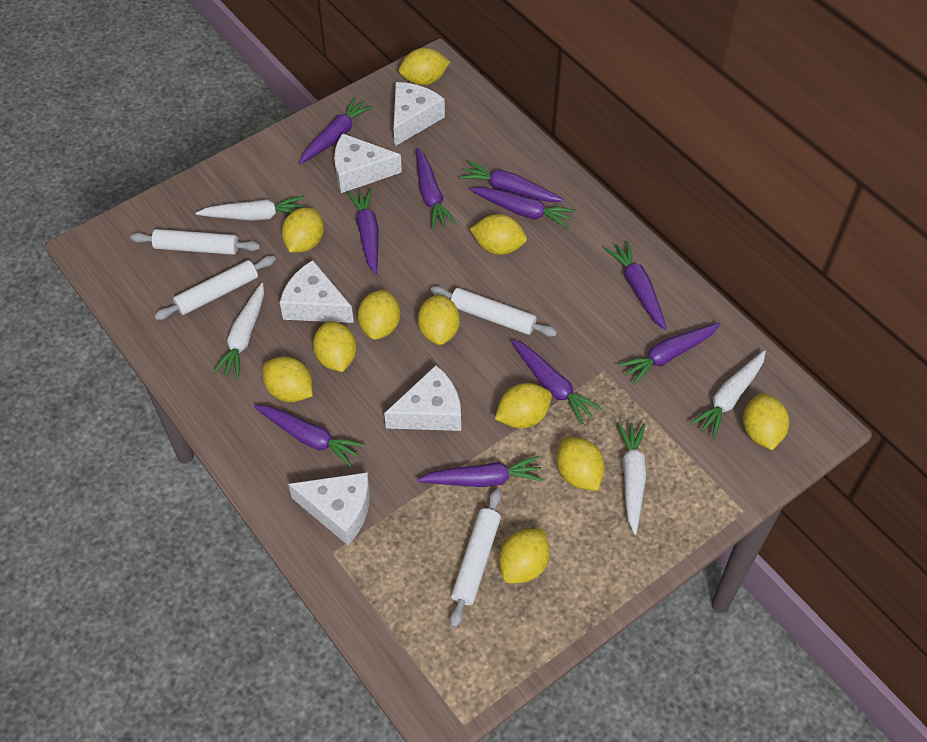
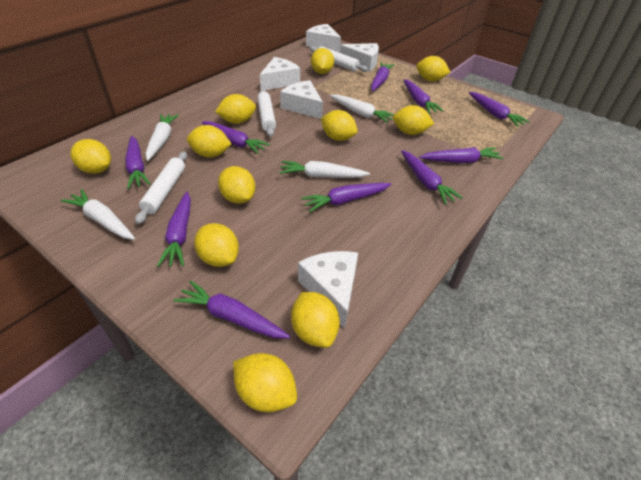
white rolling pin: 4 -> 3

